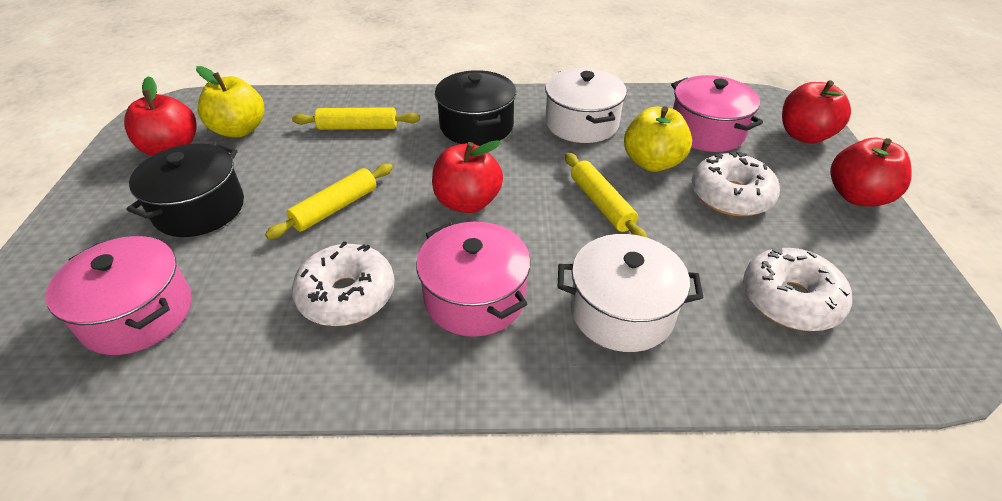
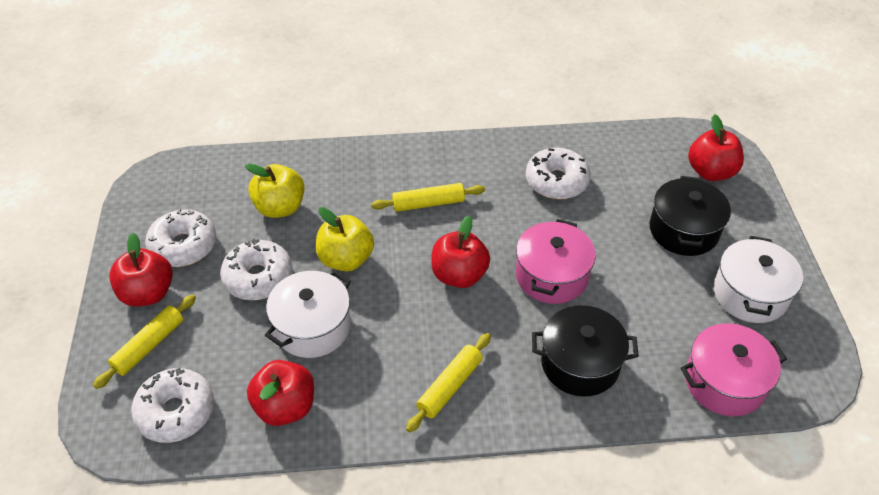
pink pot: 3 -> 2
white donut: 3 -> 4

